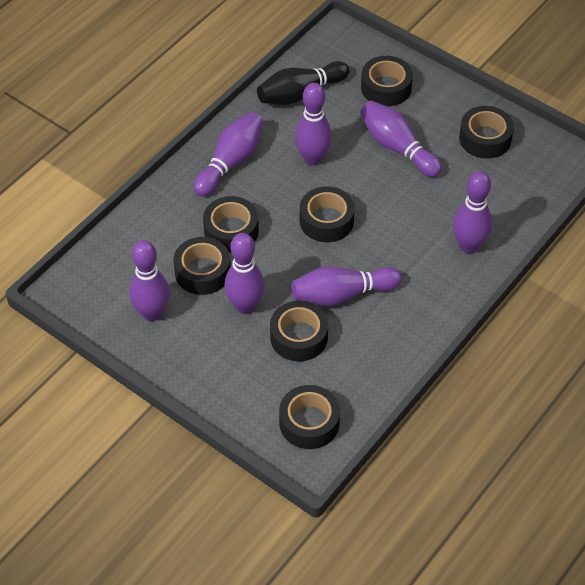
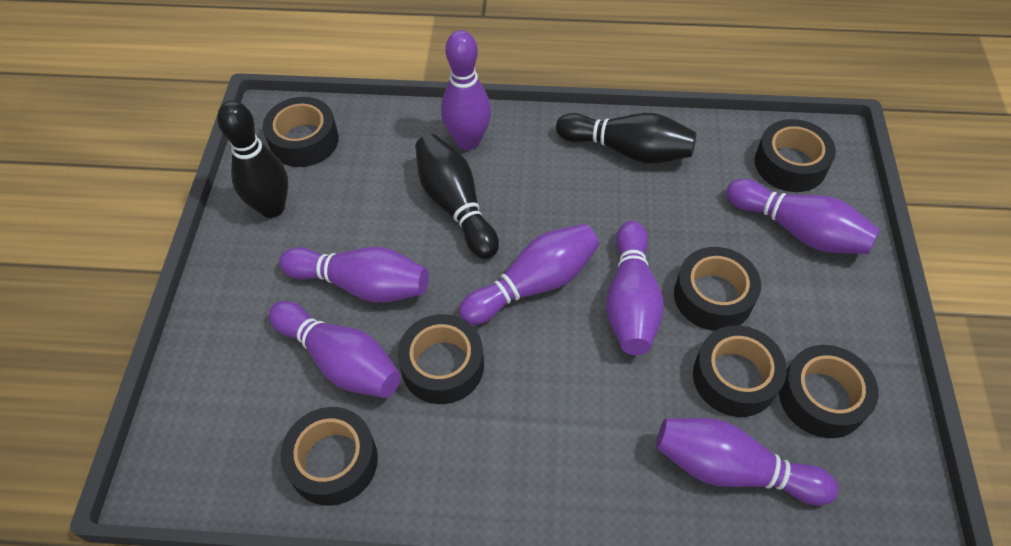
black bowling pin: 1 -> 3

